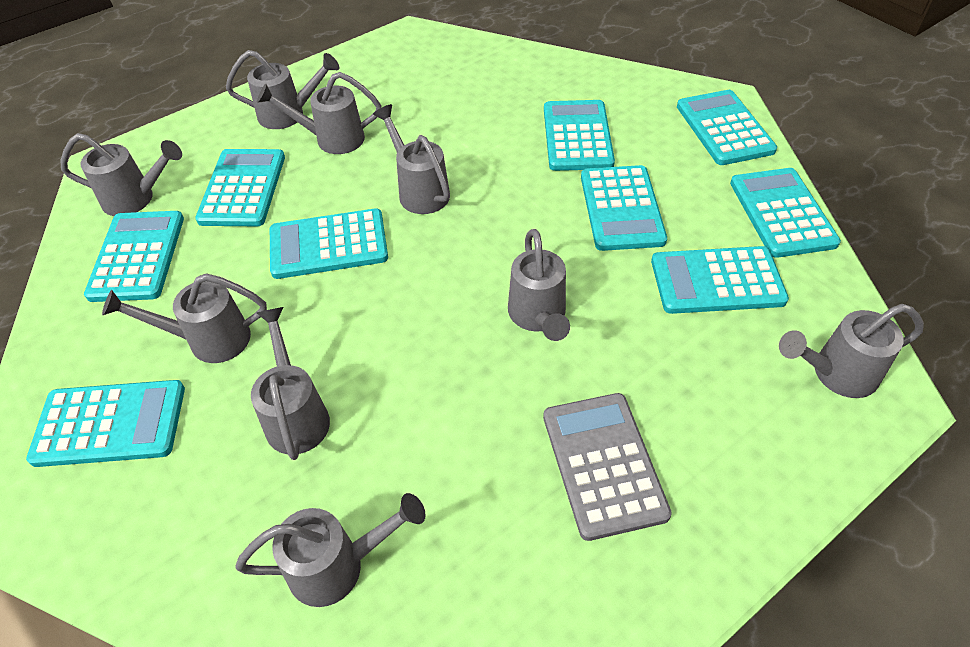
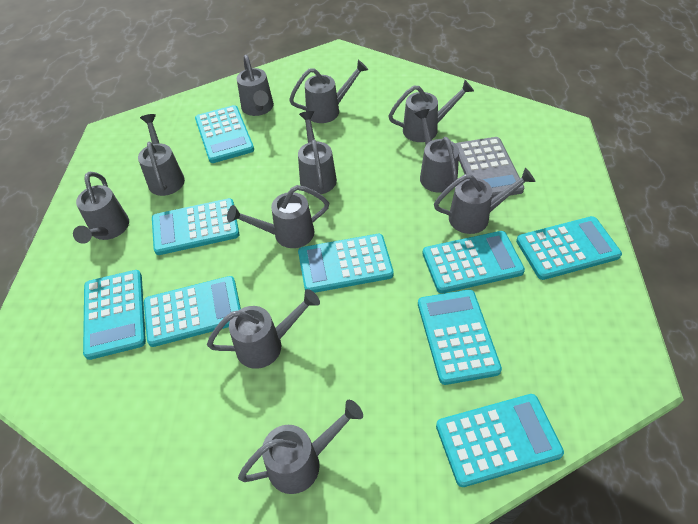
grey watering can: 9 -> 11

